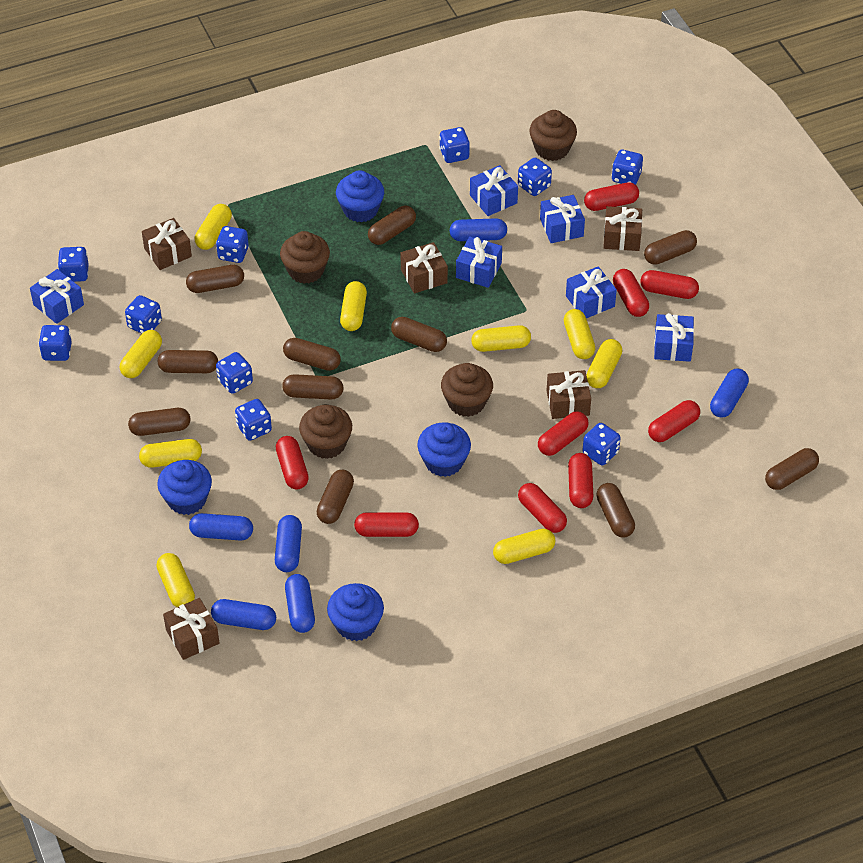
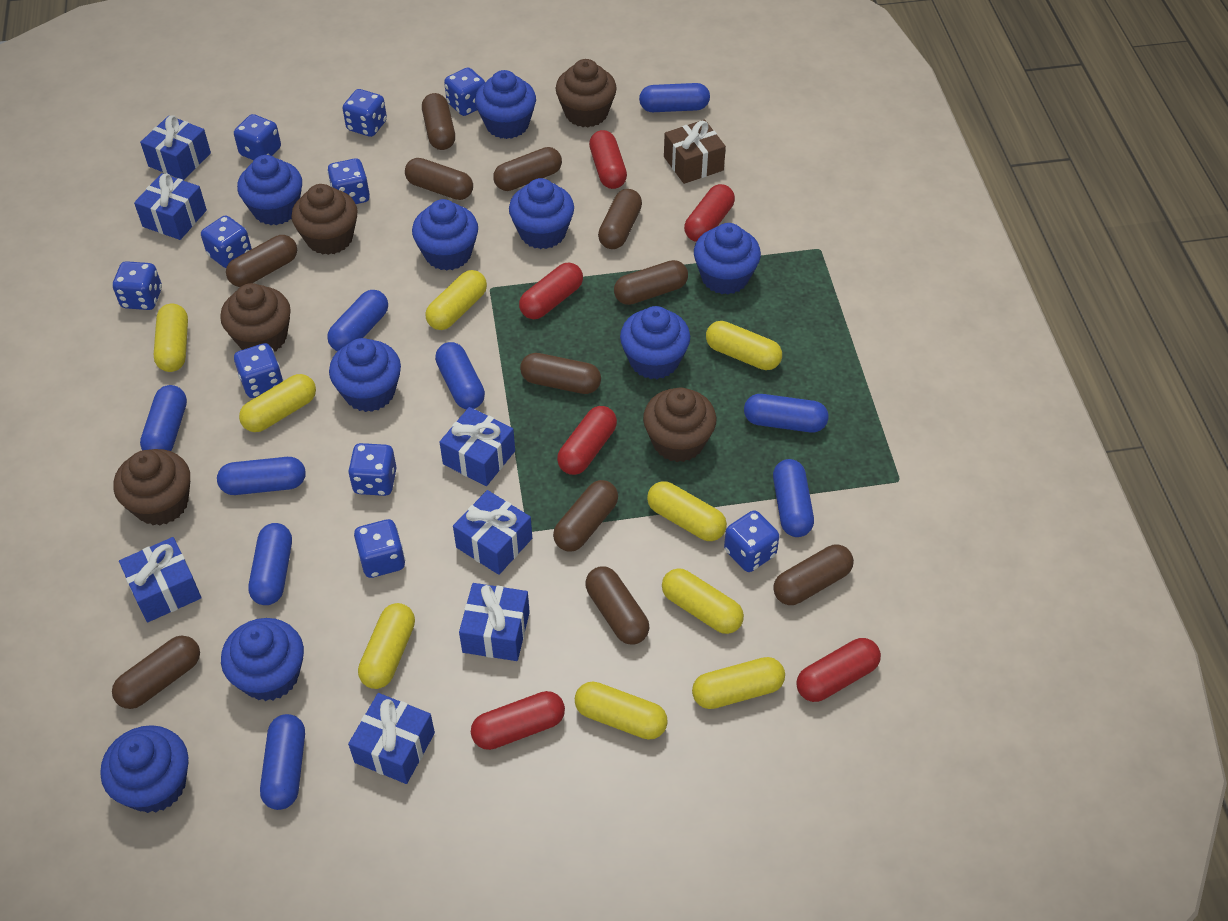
blue capsule: 6 -> 9
blue cupcake: 4 -> 9
blue gift: 6 -> 7
brown cupcake: 4 -> 5
brown gift: 5 -> 1
red capsule: 9 -> 6

